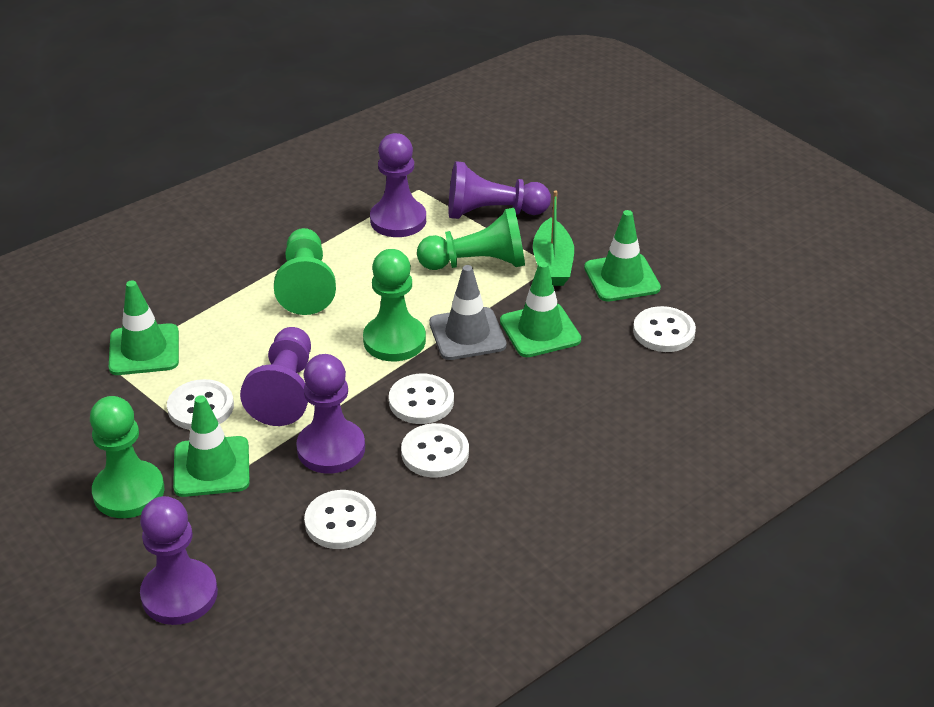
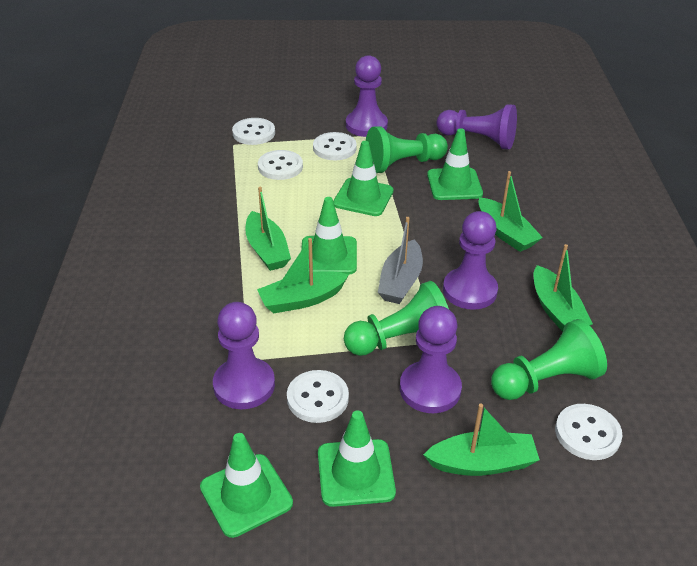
green boat: 1 -> 5
green pawn: 4 -> 3
green traffic cone: 4 -> 5
grey boat: 0 -> 1
grey traffic cone: 1 -> 0

